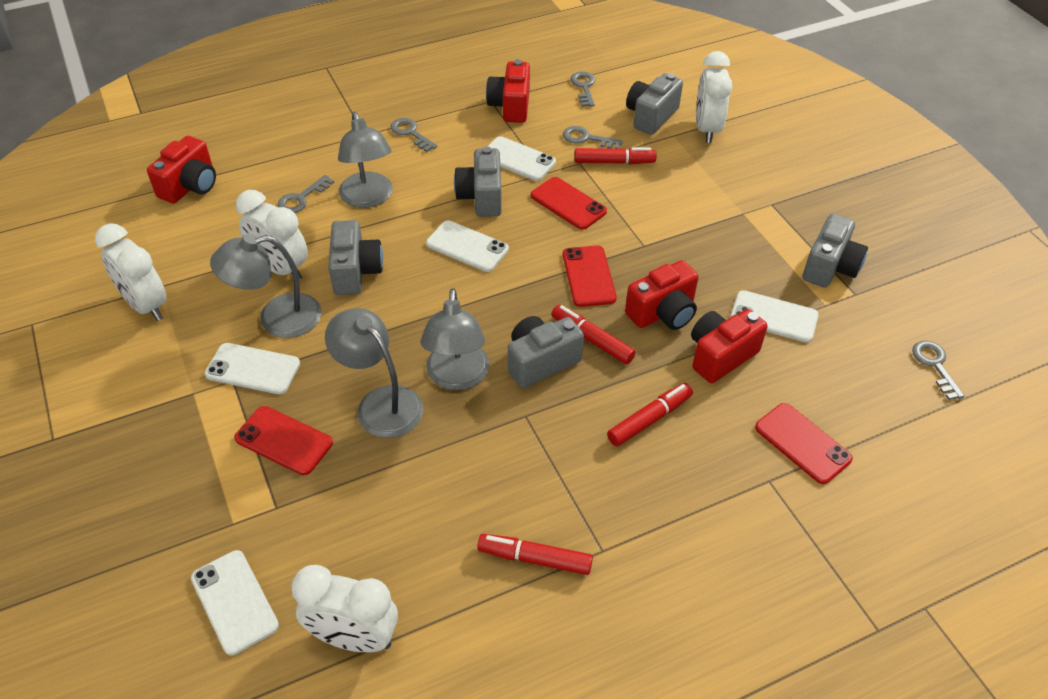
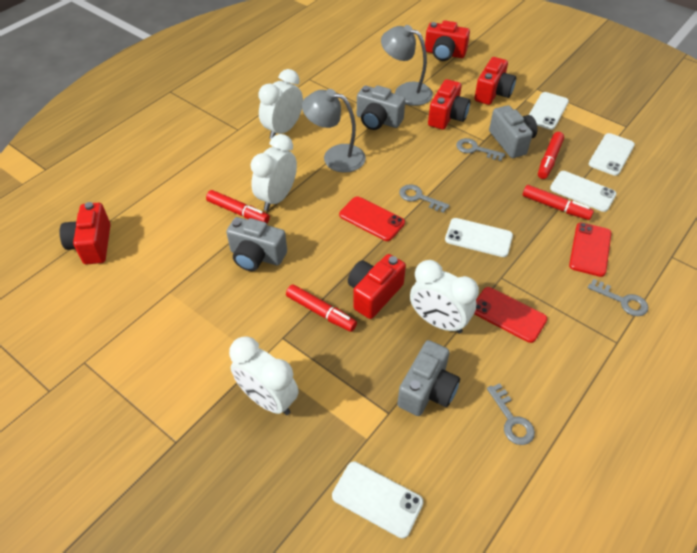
grey camera: 5 -> 4
grey key: 5 -> 4
grey lamp: 4 -> 2
red camera: 4 -> 5
red phone: 4 -> 3

